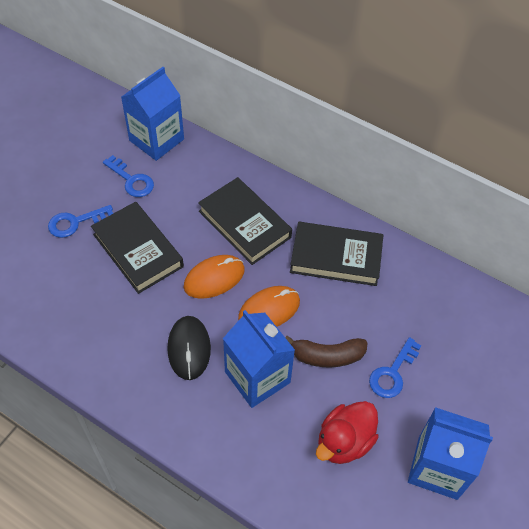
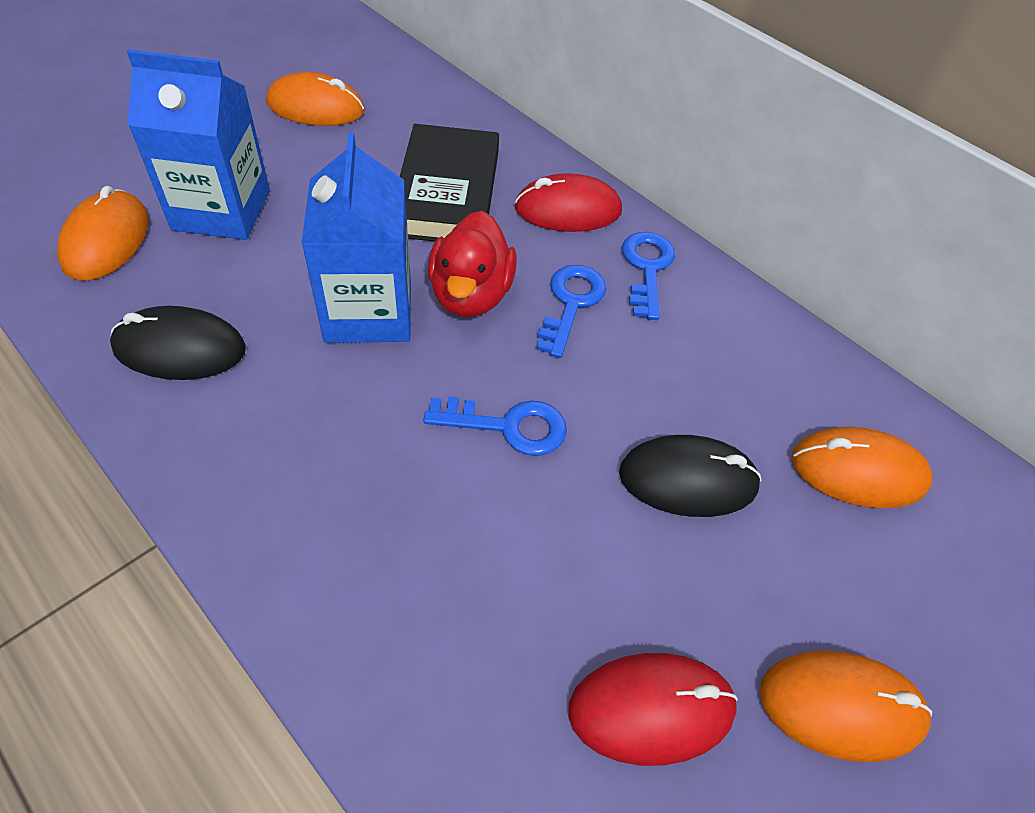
black book: 3 -> 1
black mouse: 1 -> 2
blue carton: 3 -> 2
brown banana: 1 -> 0
orange mouse: 2 -> 4
red mouse: 0 -> 2

